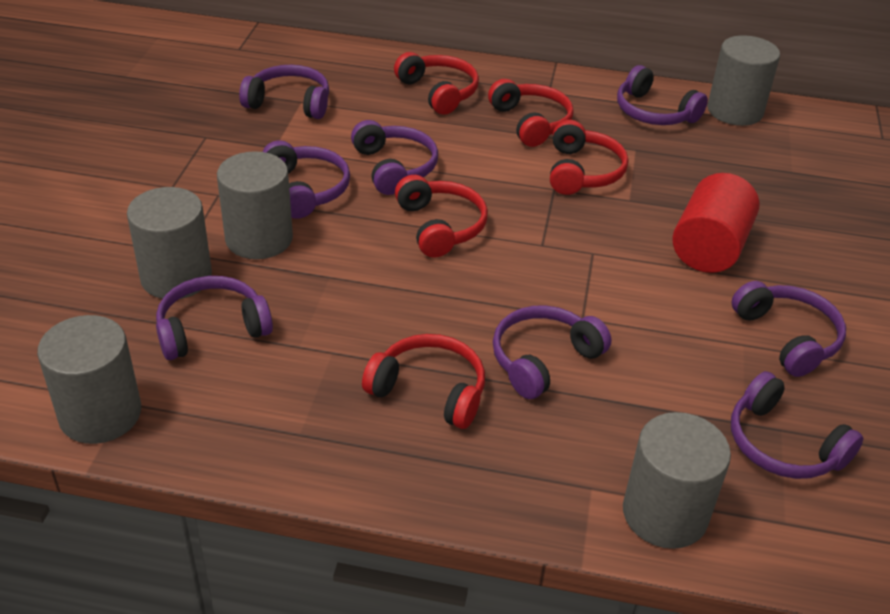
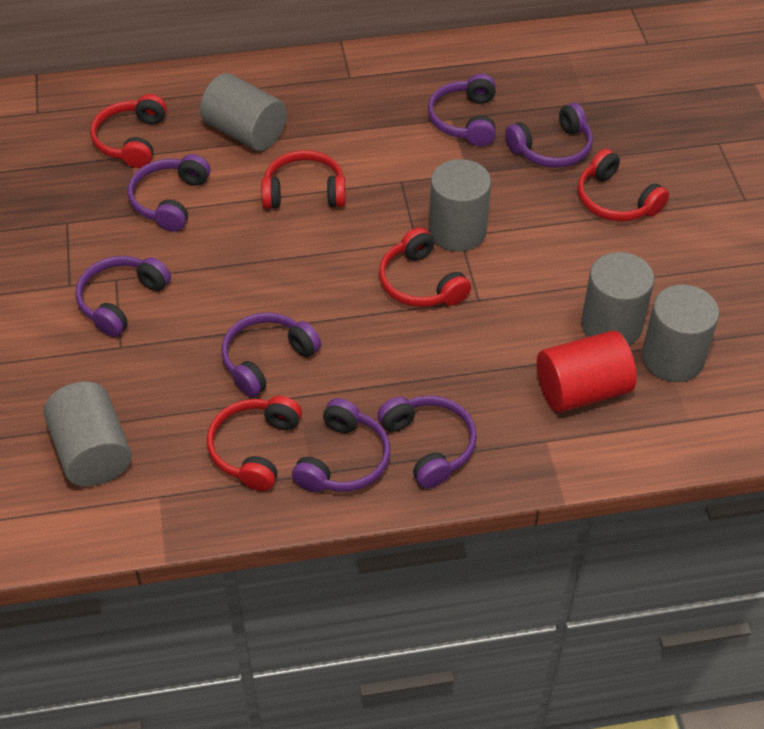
purple headphones: 8 -> 7

